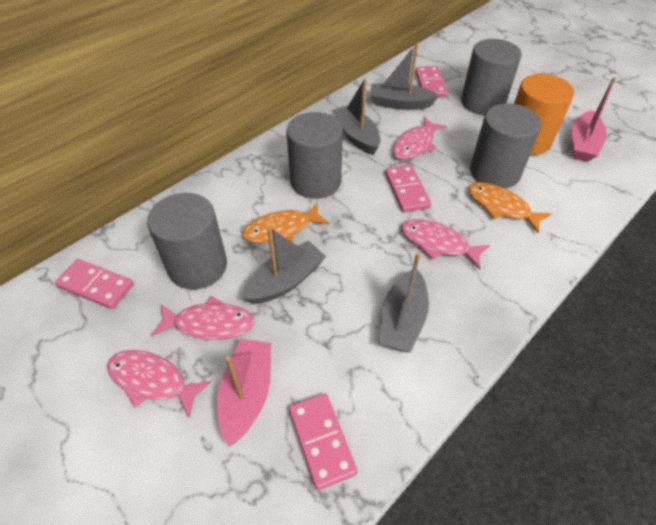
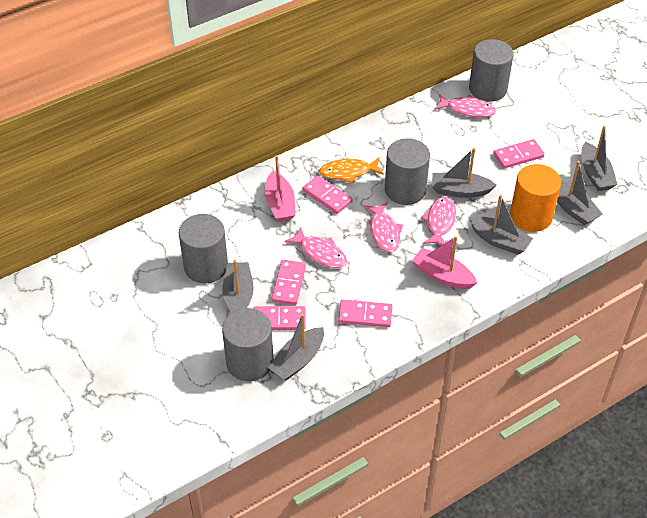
grey boat: 4 -> 6
orange fish: 2 -> 1
pink domino: 4 -> 5

